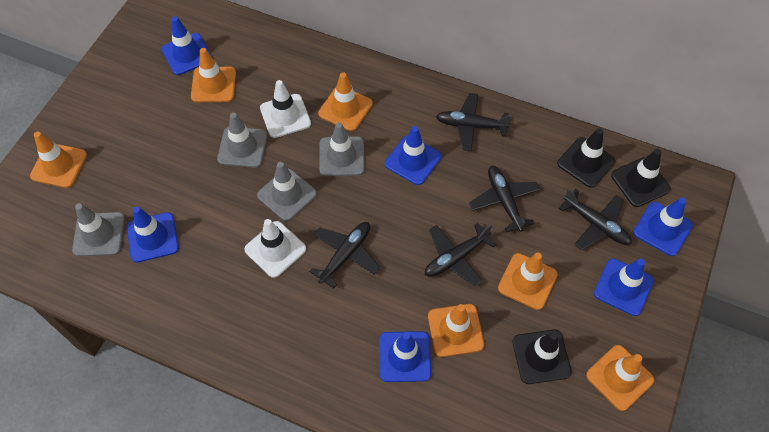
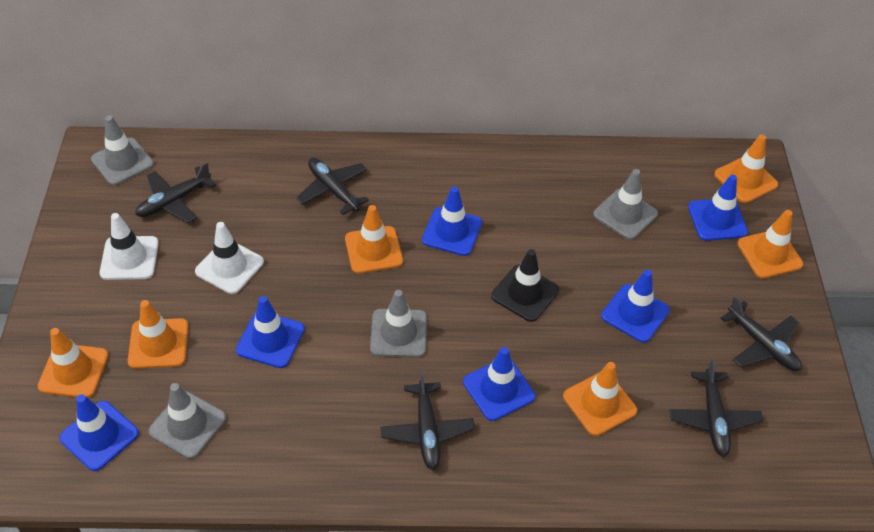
black traffic cone: 3 -> 1

